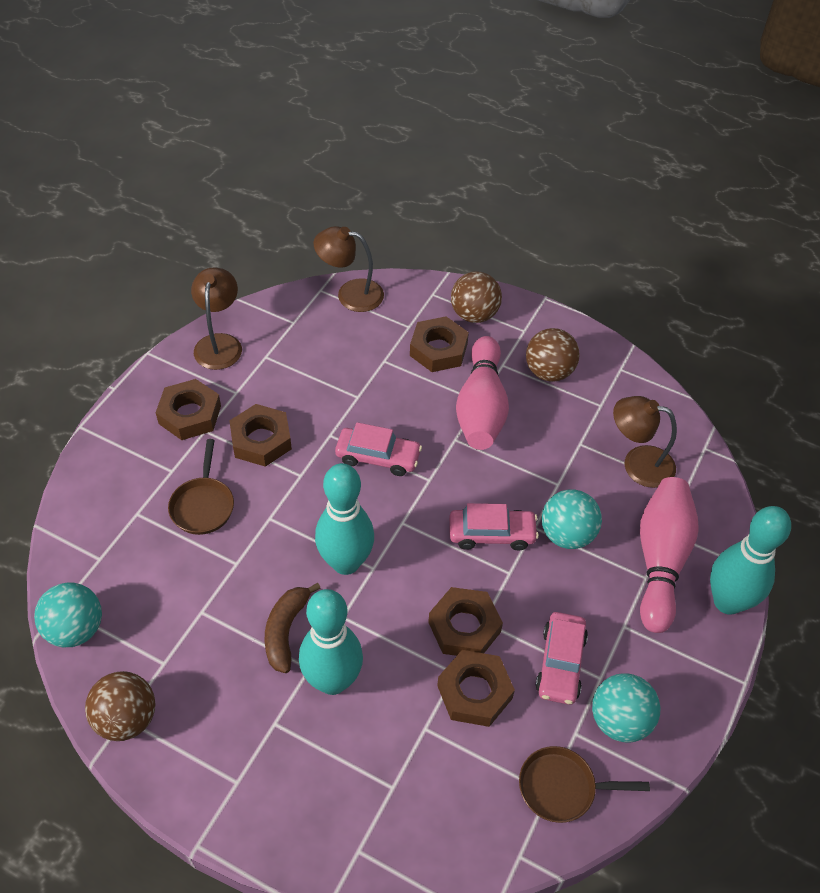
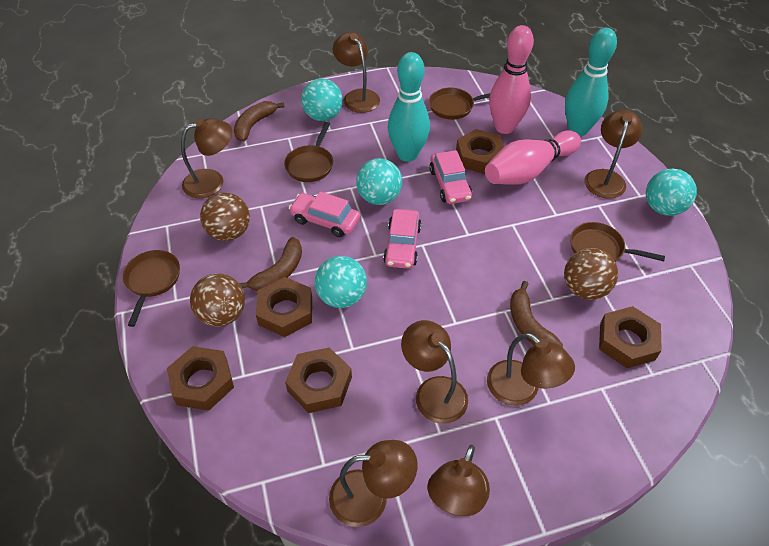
brown banana: 1 -> 3
brown lamp: 3 -> 7
brown pan: 2 -> 4
turquoise ball: 3 -> 4
turquoise bowling pin: 3 -> 2

